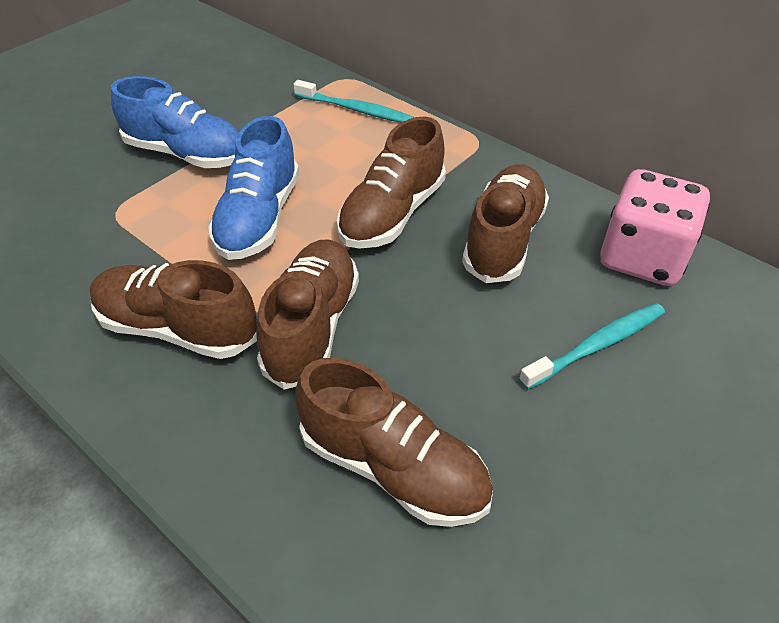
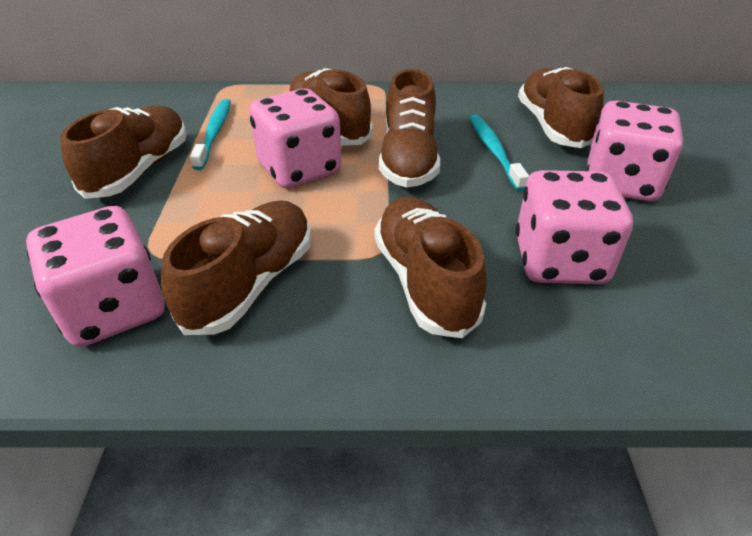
blue shoe: 2 -> 0
brown shoe: 5 -> 6
pink dice: 1 -> 4

